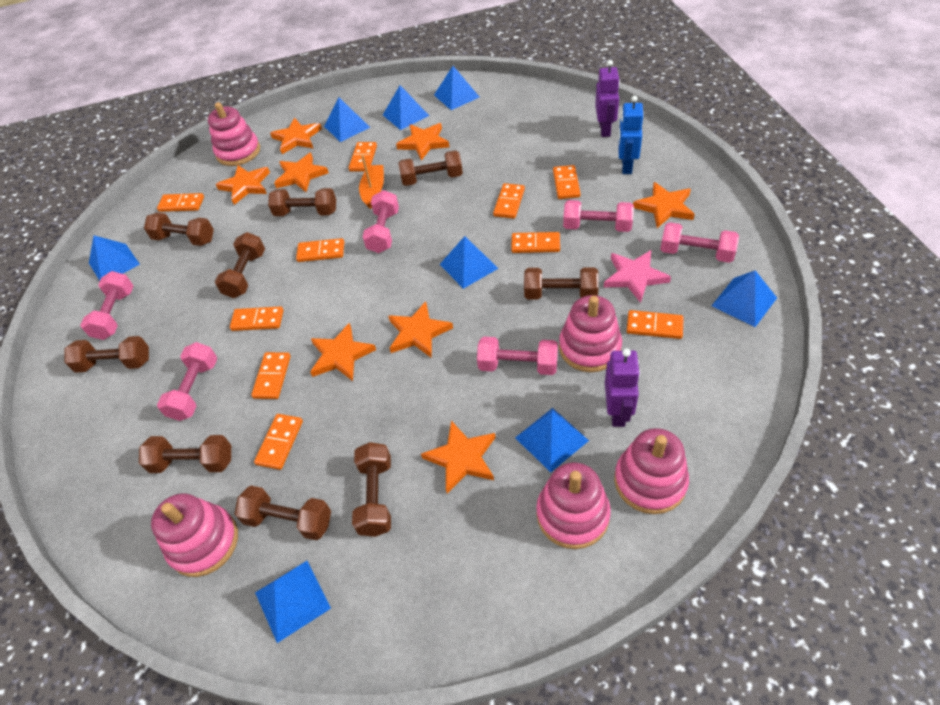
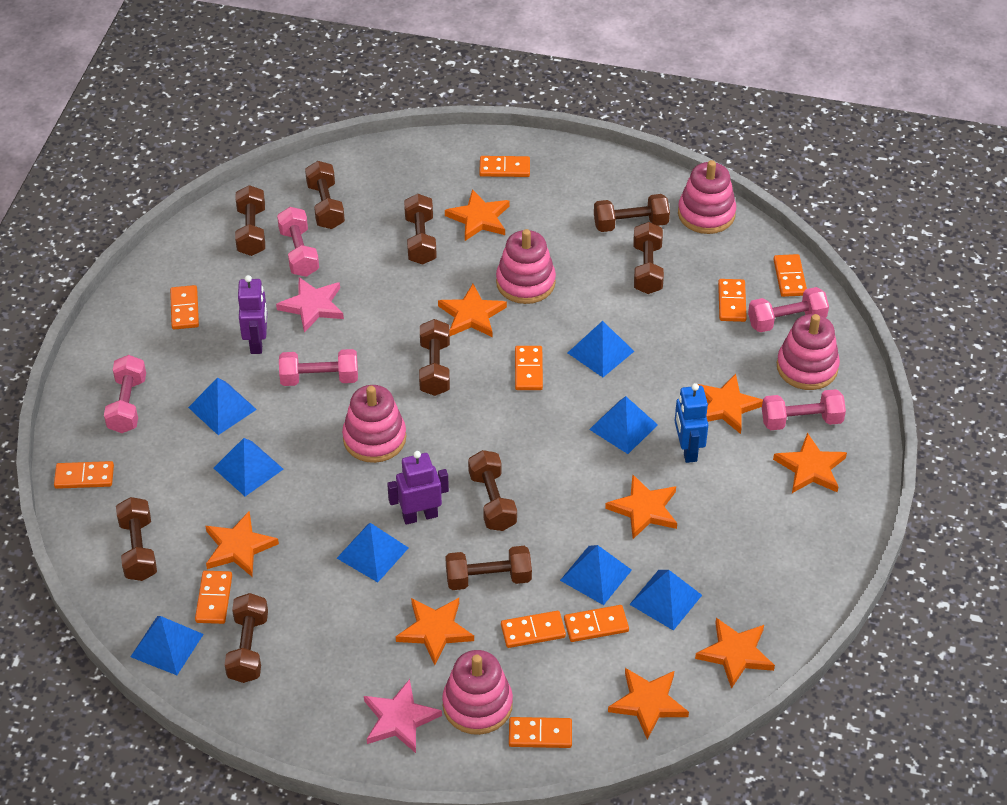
brown dumbbell: 9 -> 10
orange boat: 1 -> 0
orange star: 8 -> 9
pink dumbbell: 6 -> 5
pink star: 1 -> 2

